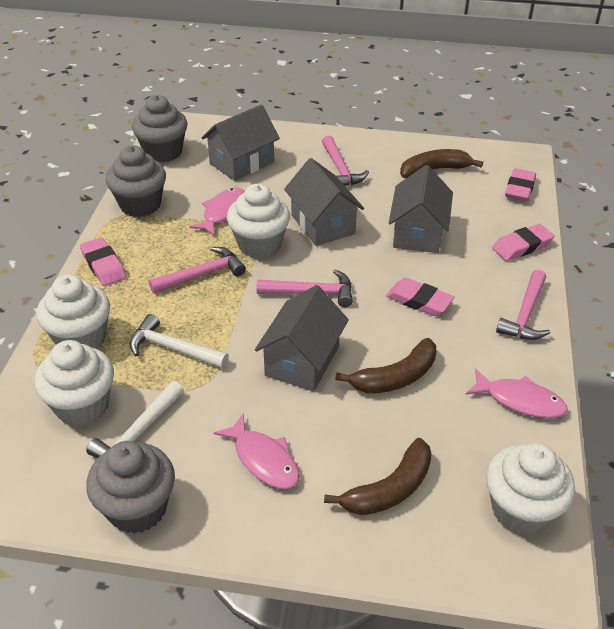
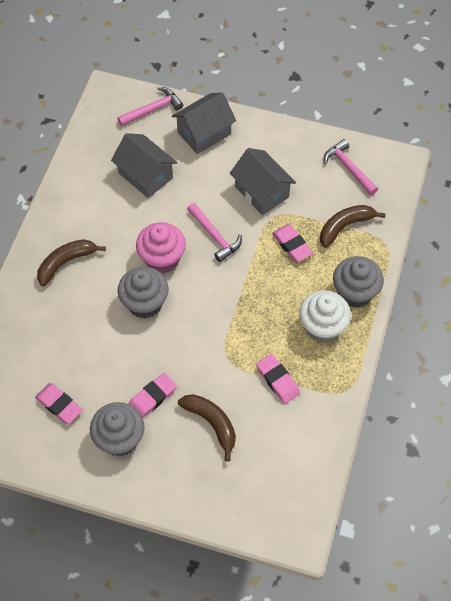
grey house: 4 -> 3
pink cupcake: 0 -> 1
pink fish: 3 -> 0
pink hammer: 4 -> 3
white cupcake: 4 -> 1
white hammer: 2 -> 0

